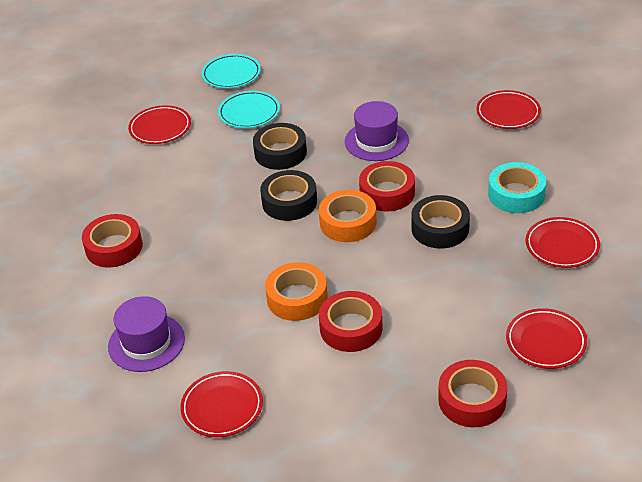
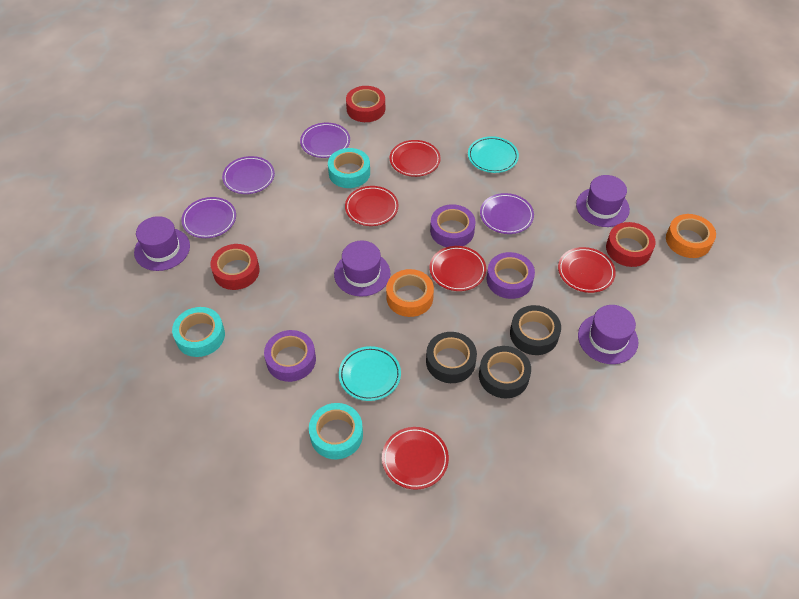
purple hat: 2 -> 4
purple plate: 0 -> 4
purple tape: 0 -> 3
red tape: 4 -> 3
turquoise tape: 1 -> 3

